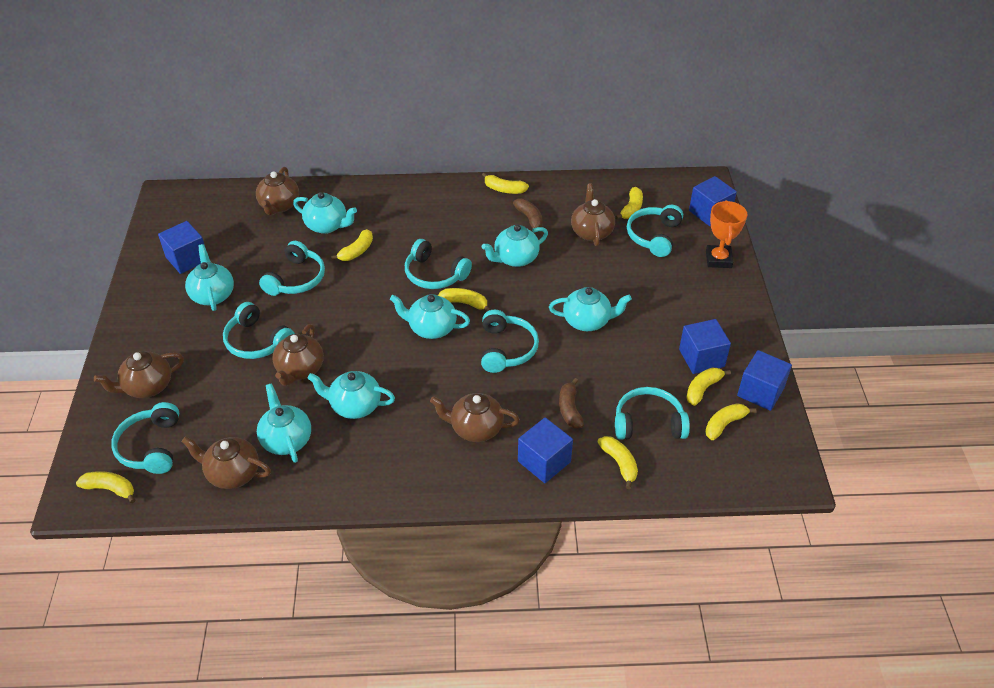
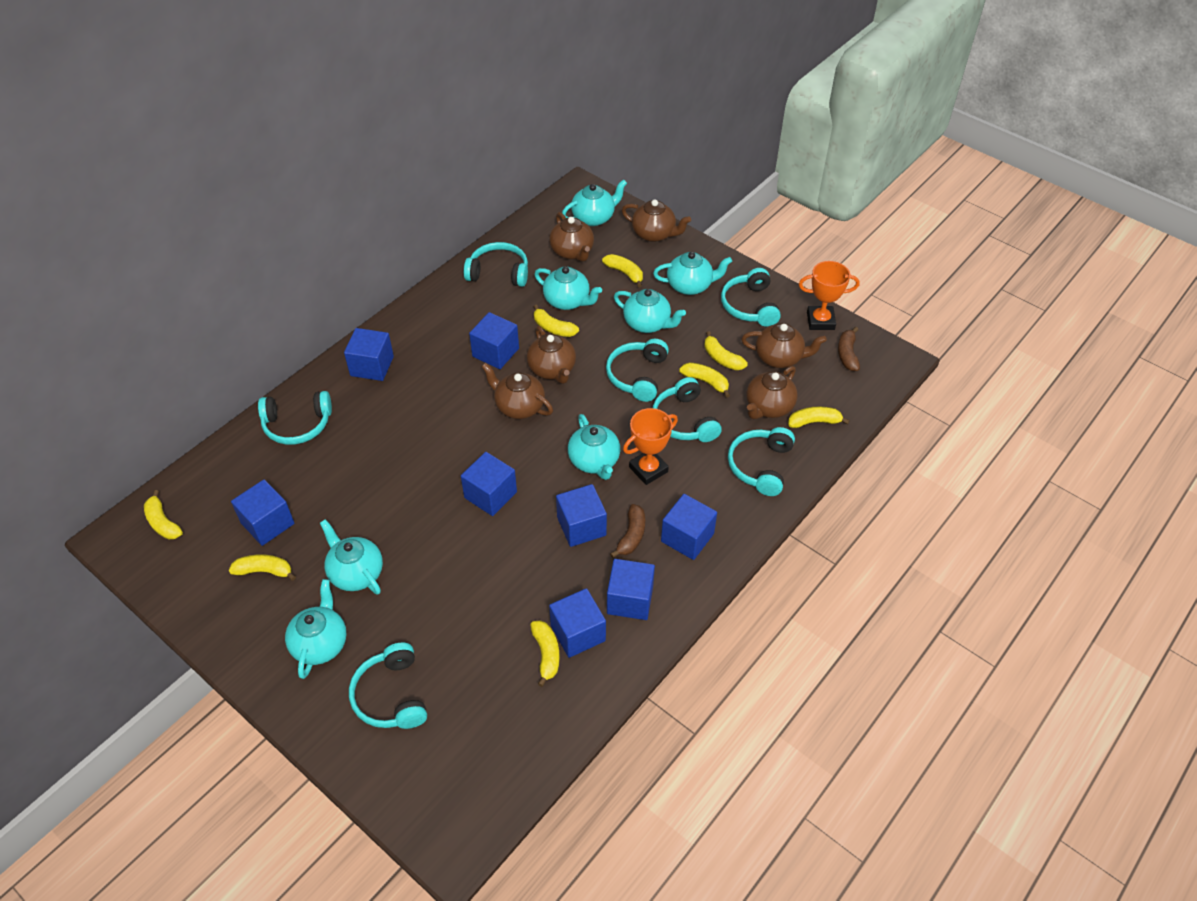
blue cube: 5 -> 8
orange trophy: 1 -> 2

